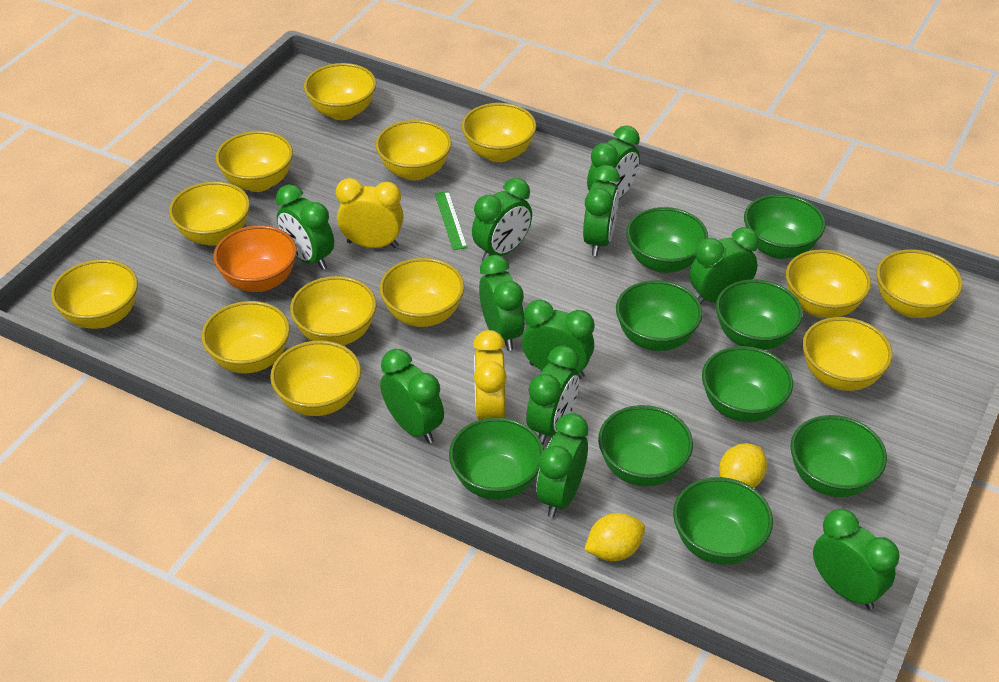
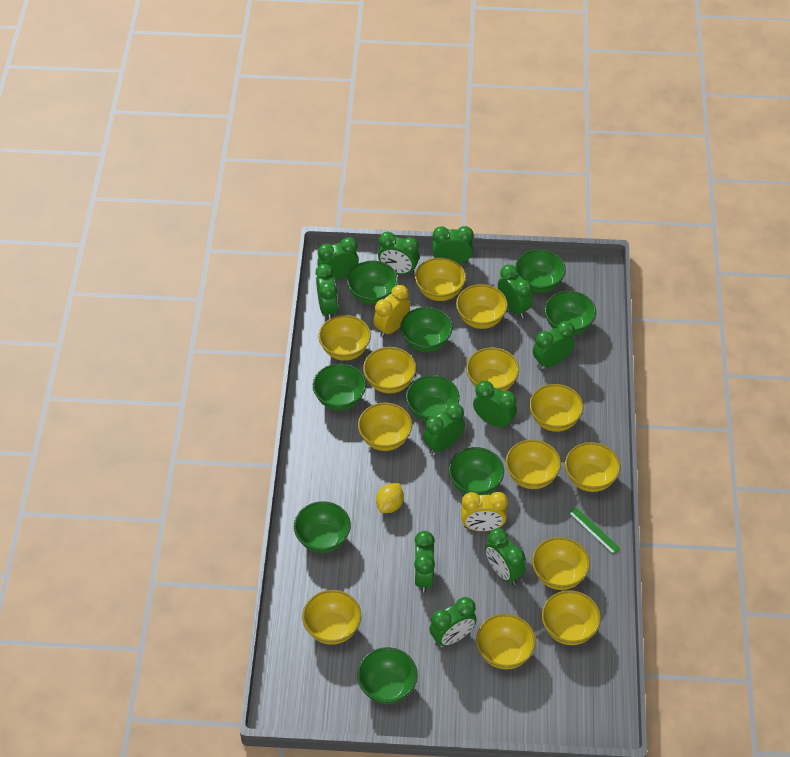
orange bowl: 1 -> 0
yellow lemon: 2 -> 1

